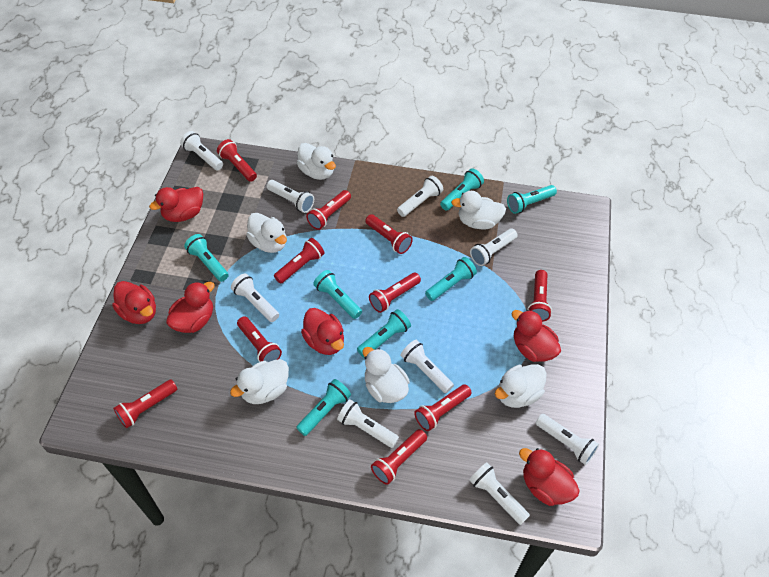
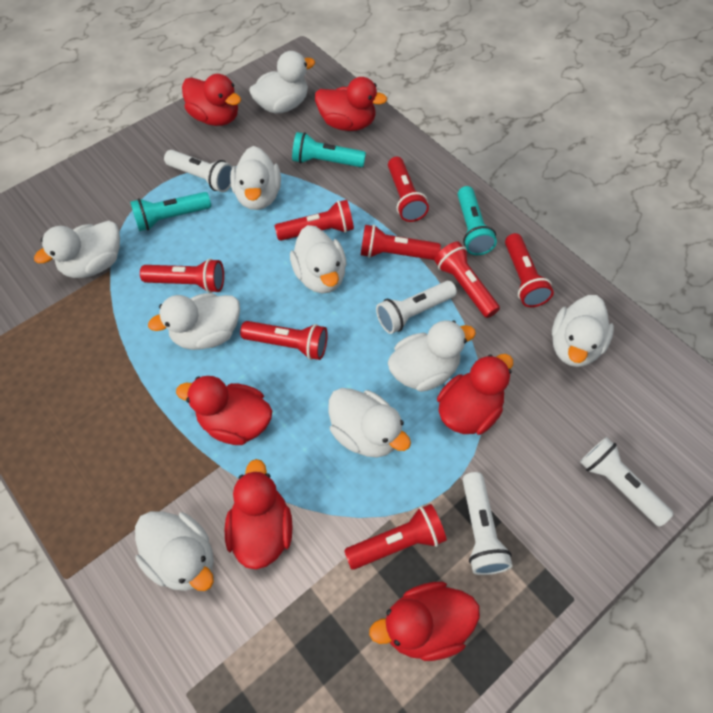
red flashlight: 10 -> 8
turquoise flashlight: 7 -> 3
white duck: 6 -> 9
white flashlight: 9 -> 4

